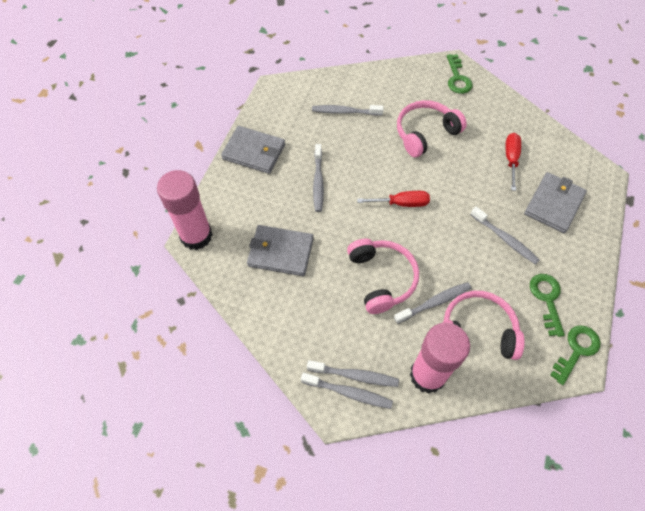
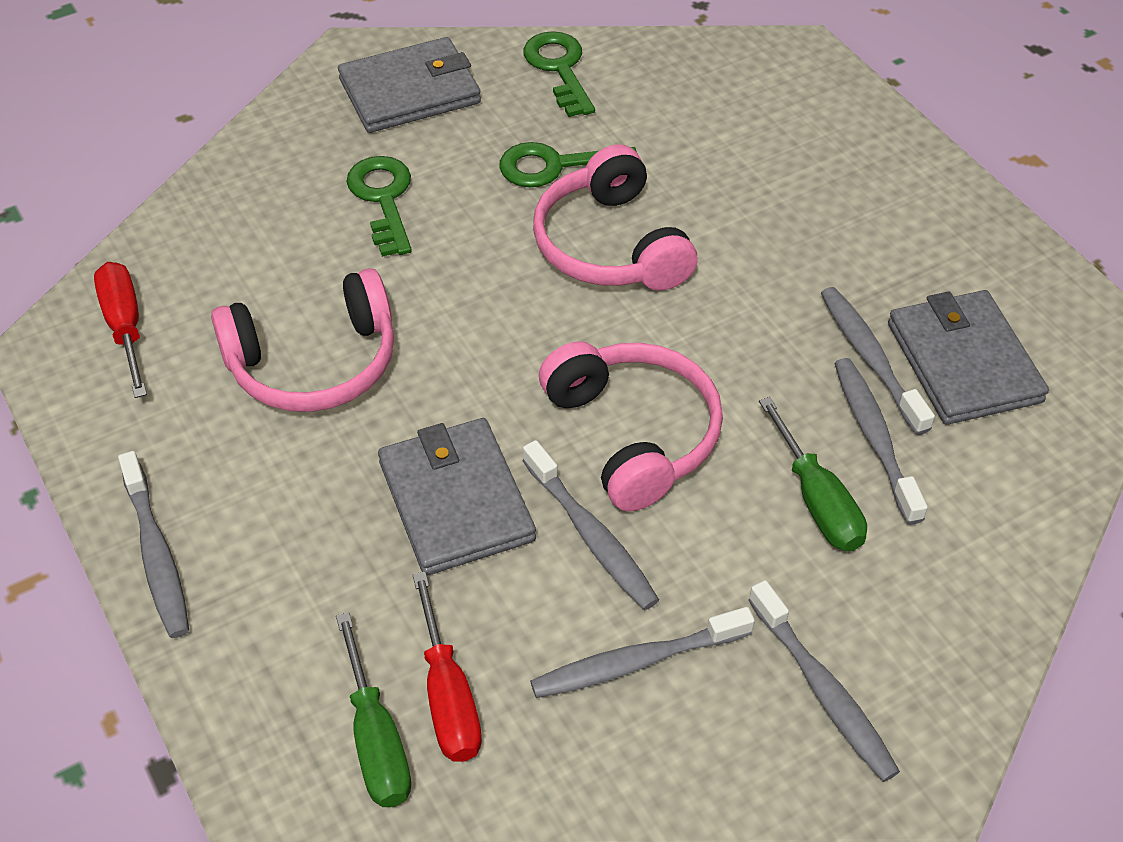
green screwdriver: 0 -> 2
pink glue stick: 2 -> 0

